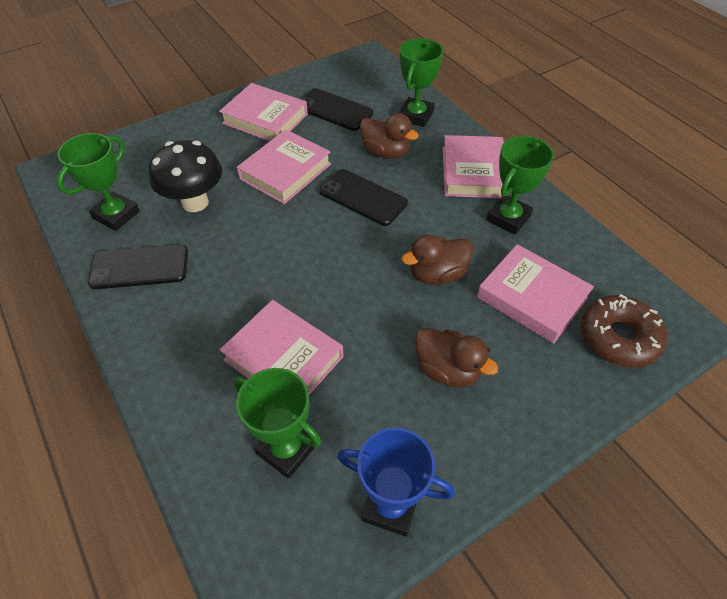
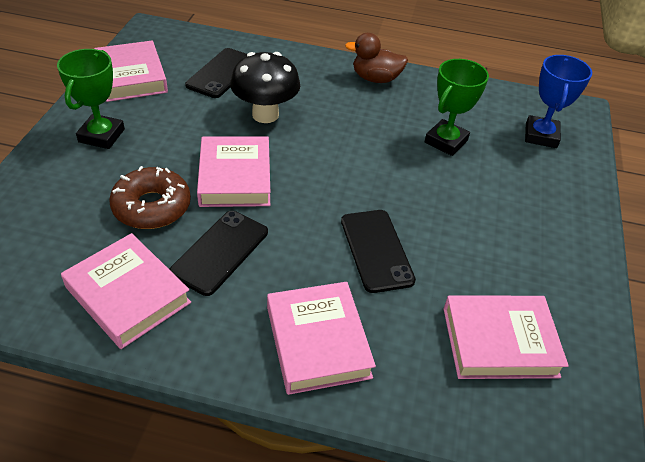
brown duck: 3 -> 1
green trophy: 4 -> 2

